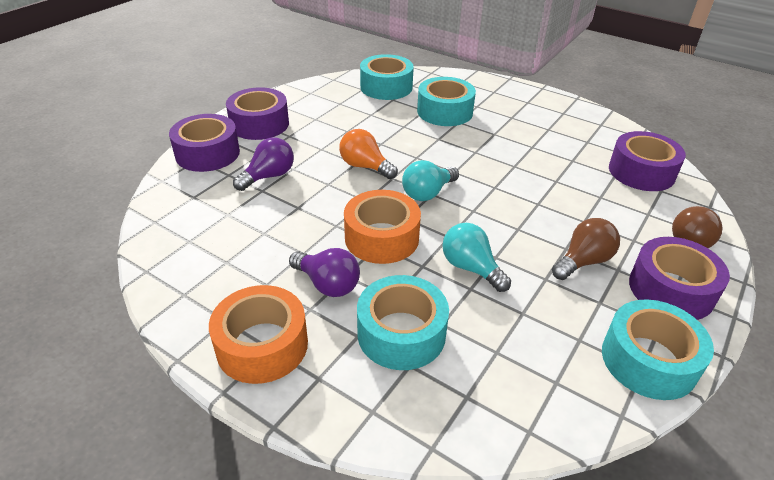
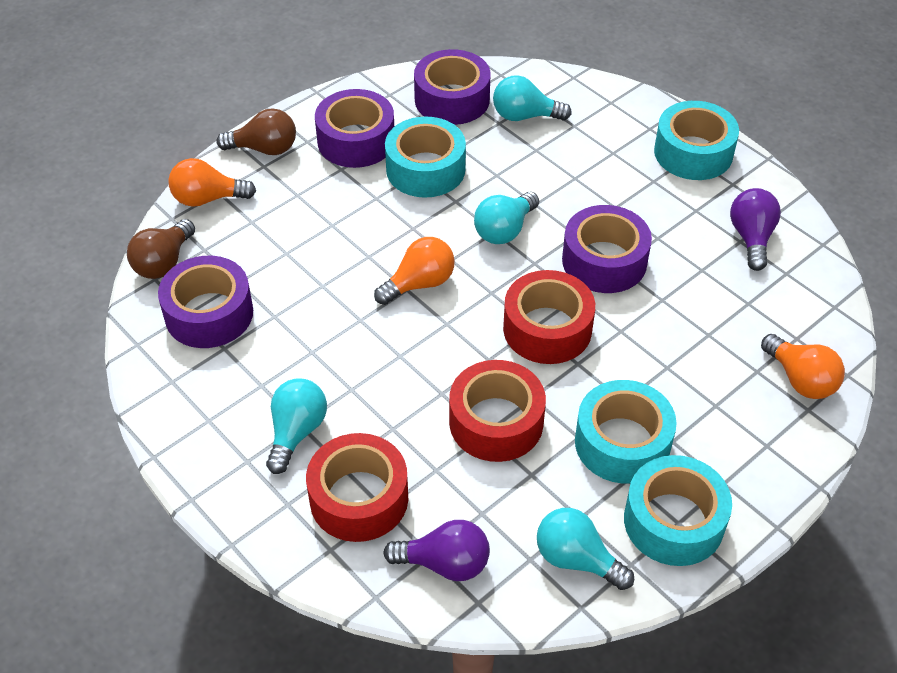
orange light bulb: 1 -> 3
orange tape: 2 -> 0
red tape: 0 -> 3
turquoise light bulb: 2 -> 4

